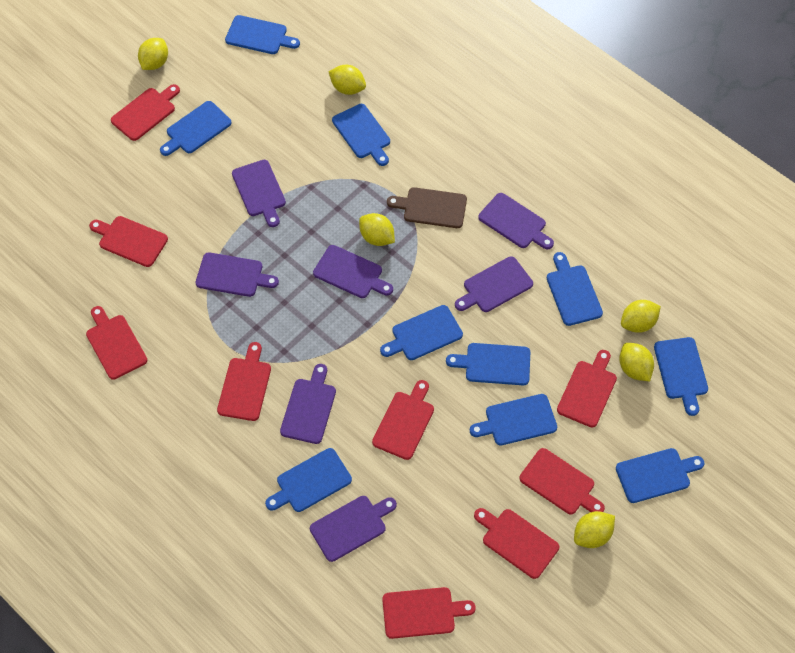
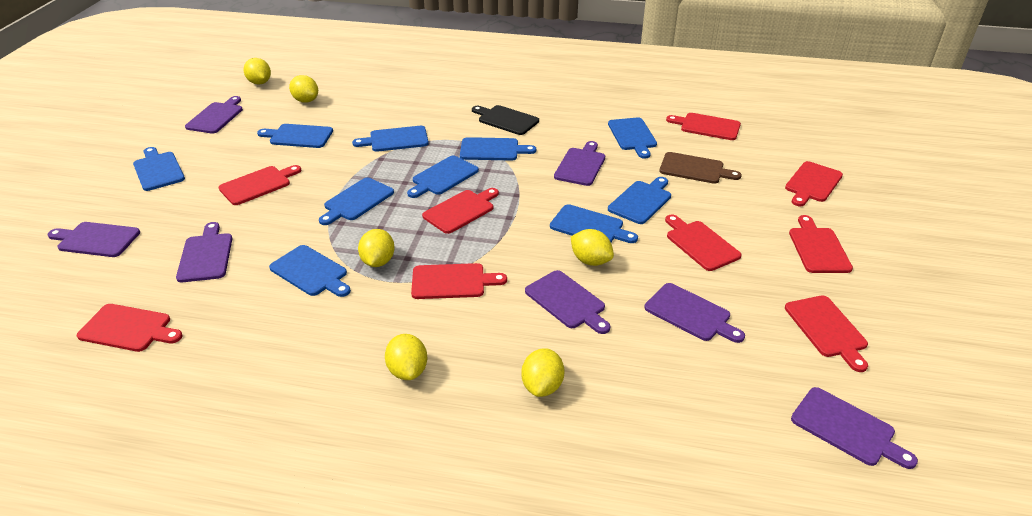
black cutting board: 0 -> 1

